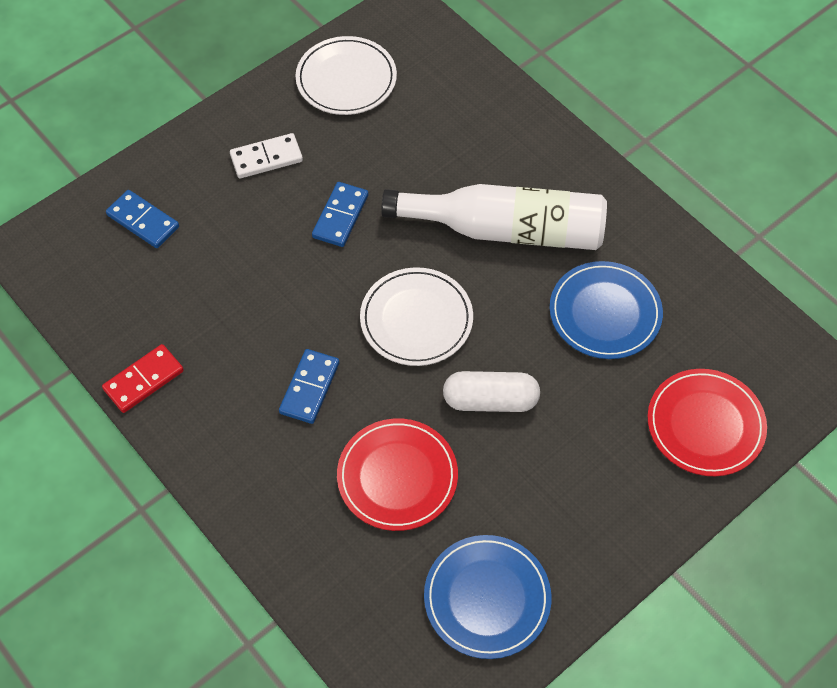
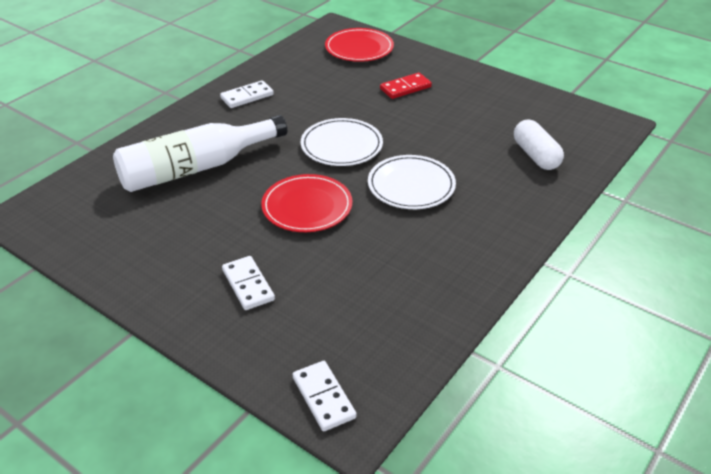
blue domino: 3 -> 0
blue plate: 2 -> 0
white domino: 1 -> 3

